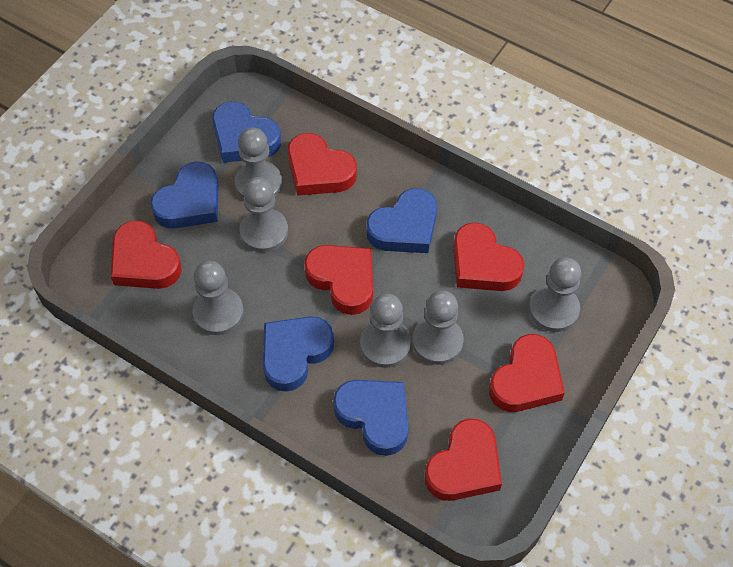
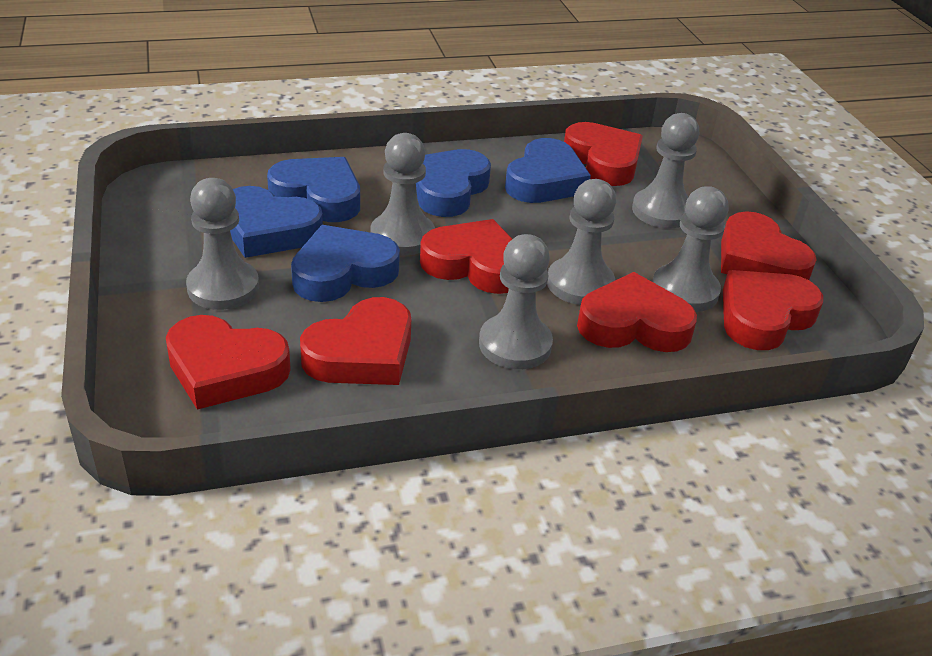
red heart: 6 -> 7

